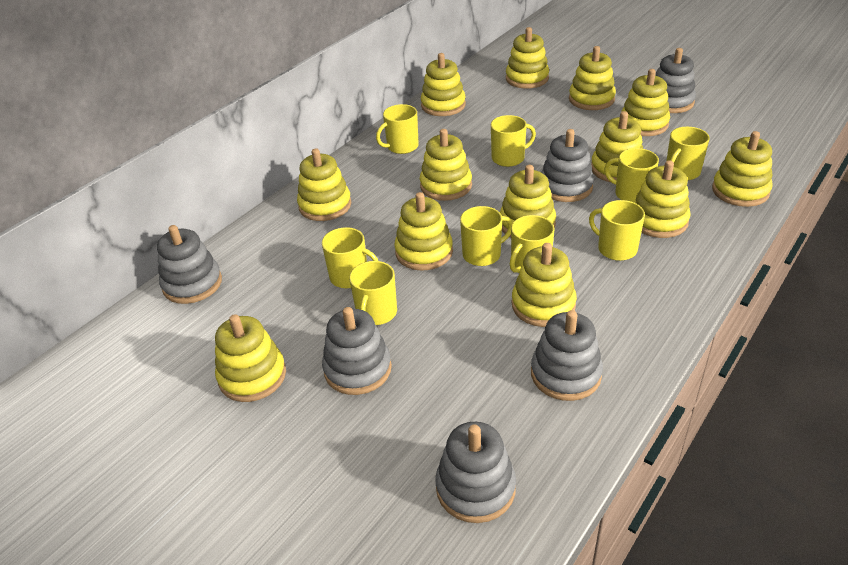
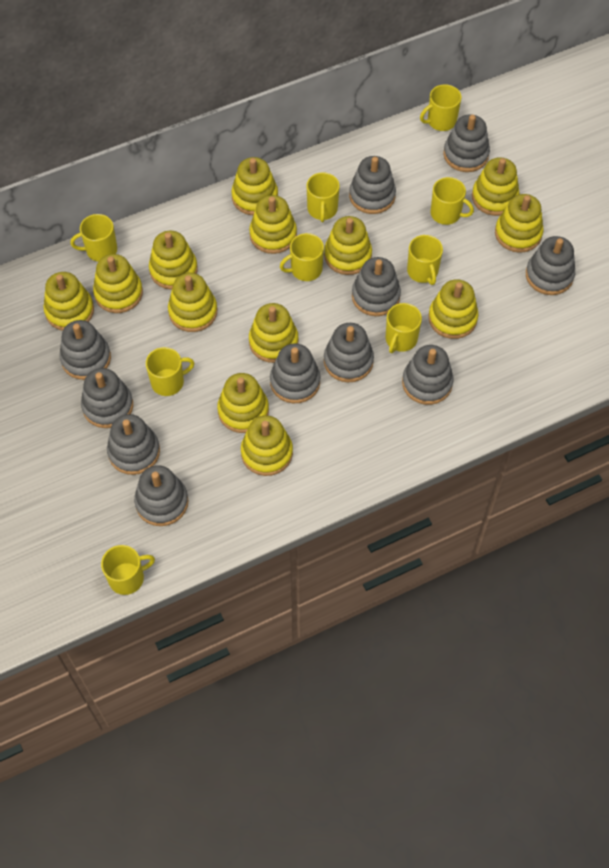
grey stacking toy: 6 -> 11

